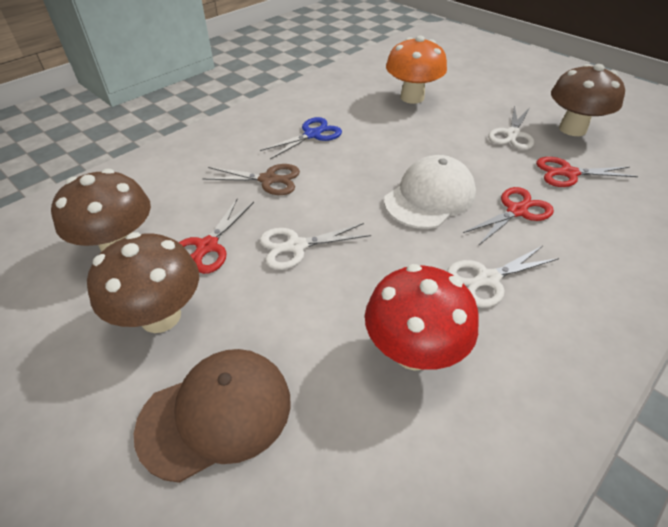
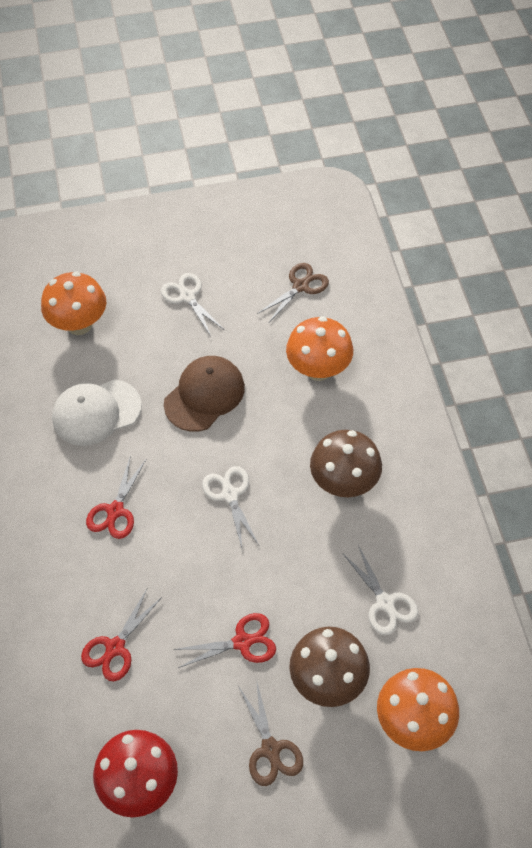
blue scissors: 1 -> 0
brown mushroom: 3 -> 2
brown scissors: 1 -> 2
orange mushroom: 1 -> 3

